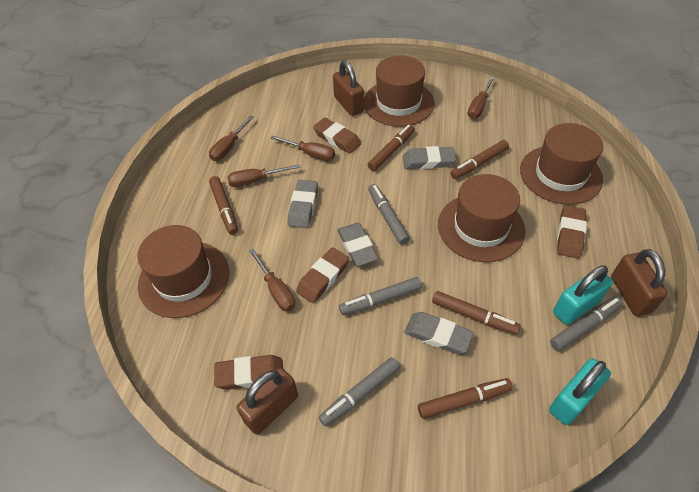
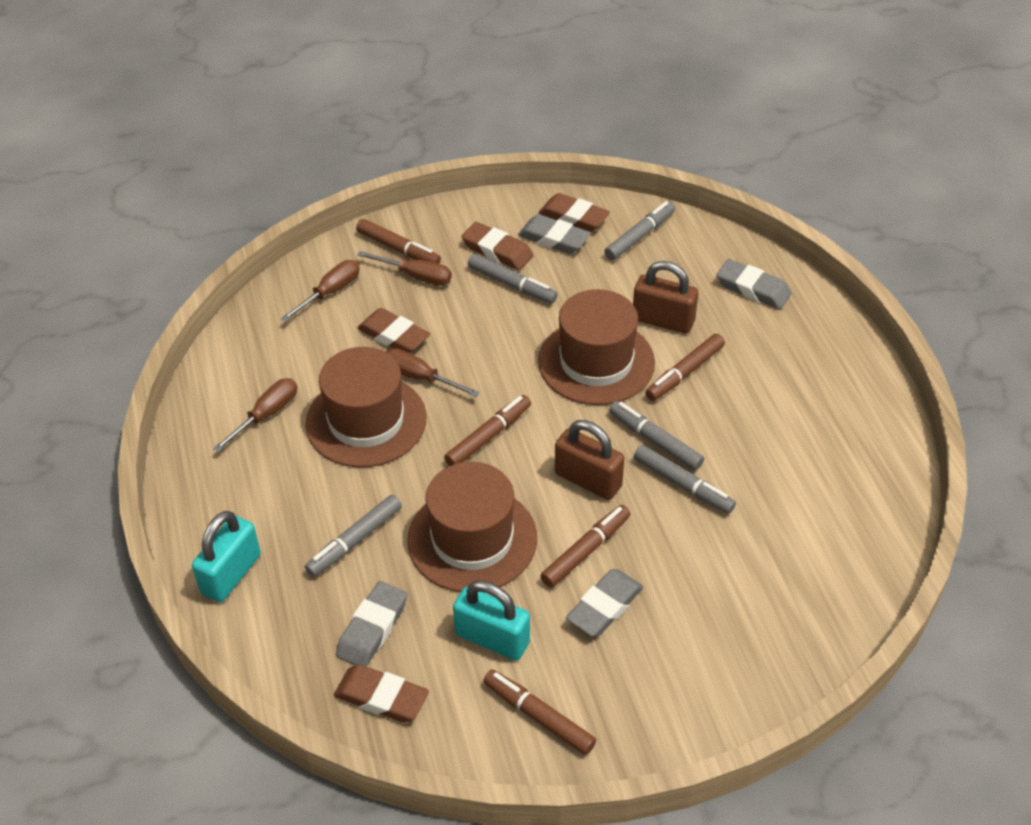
brown hat: 4 -> 3
brown padlock: 3 -> 2
brown screwdriver: 5 -> 4
grey marker: 4 -> 5

